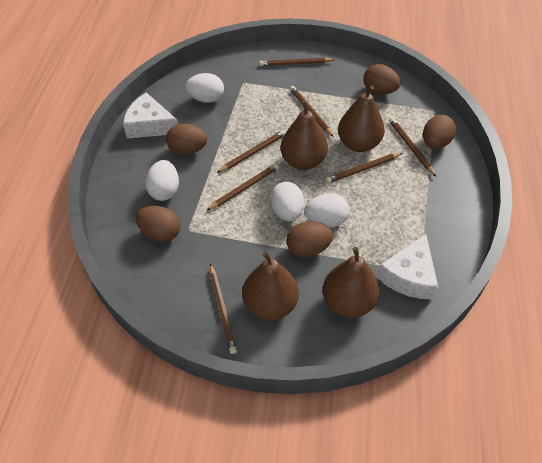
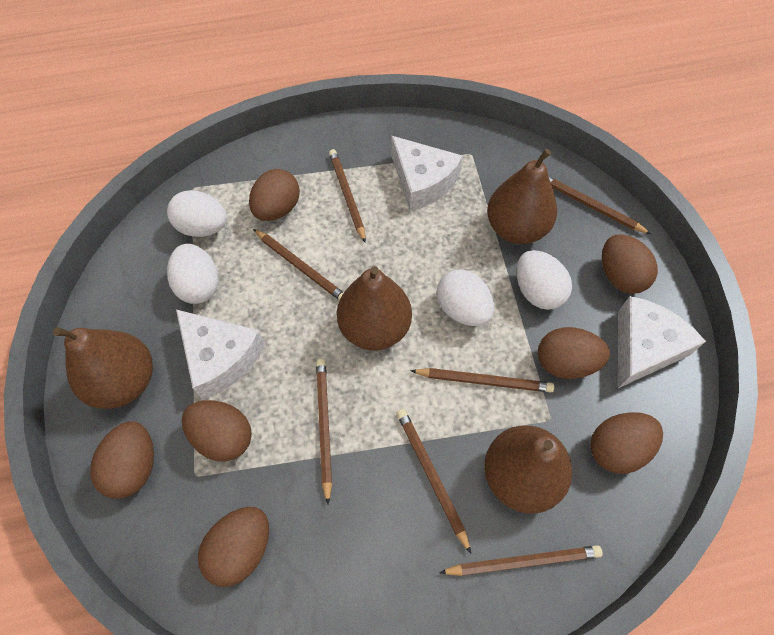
brown egg: 5 -> 7
white cheese: 2 -> 3

